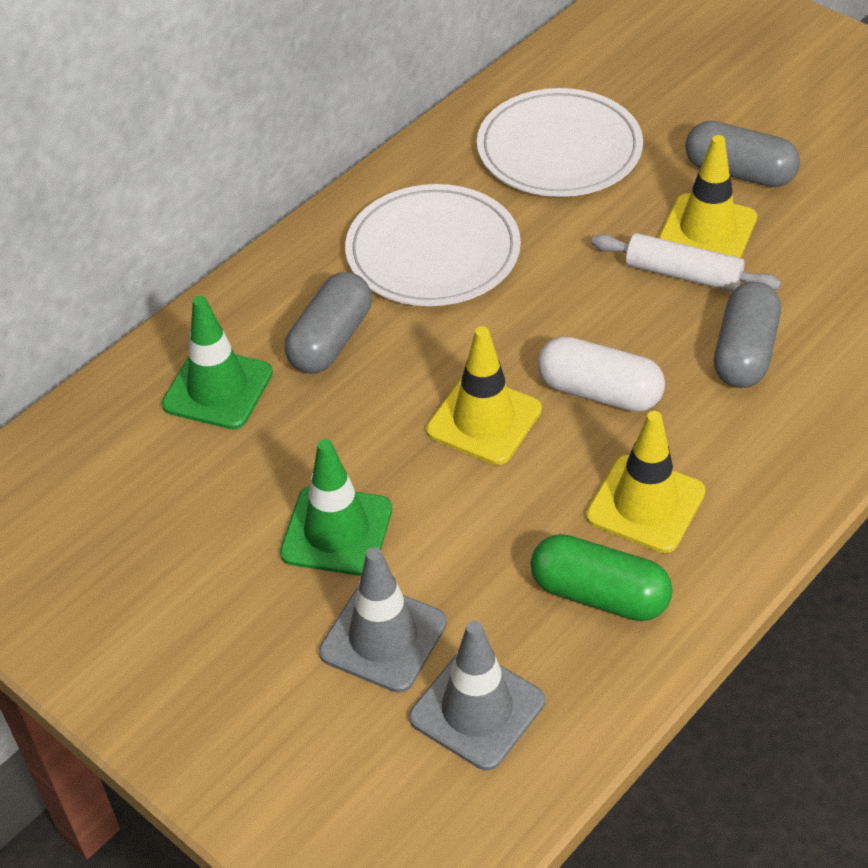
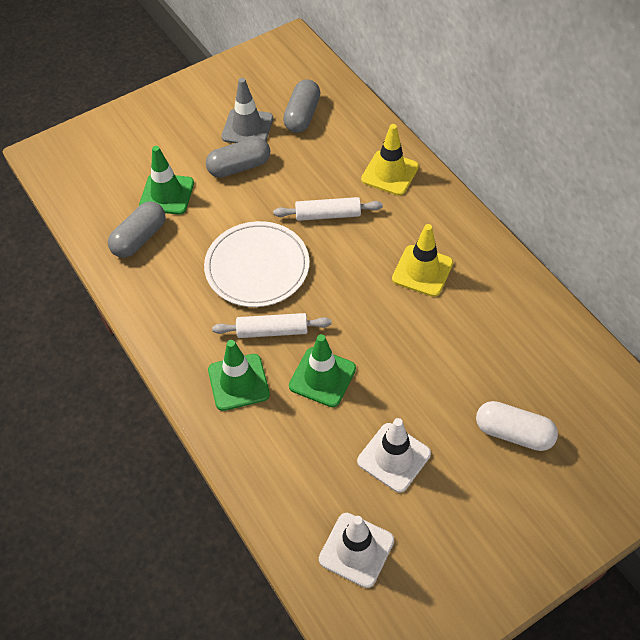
green capsule: 1 -> 0
green traffic cone: 2 -> 3
grey traffic cone: 2 -> 1
white plate: 2 -> 1
white rolling pin: 1 -> 2
white traffic cone: 0 -> 2
yellow traffic cone: 3 -> 2

